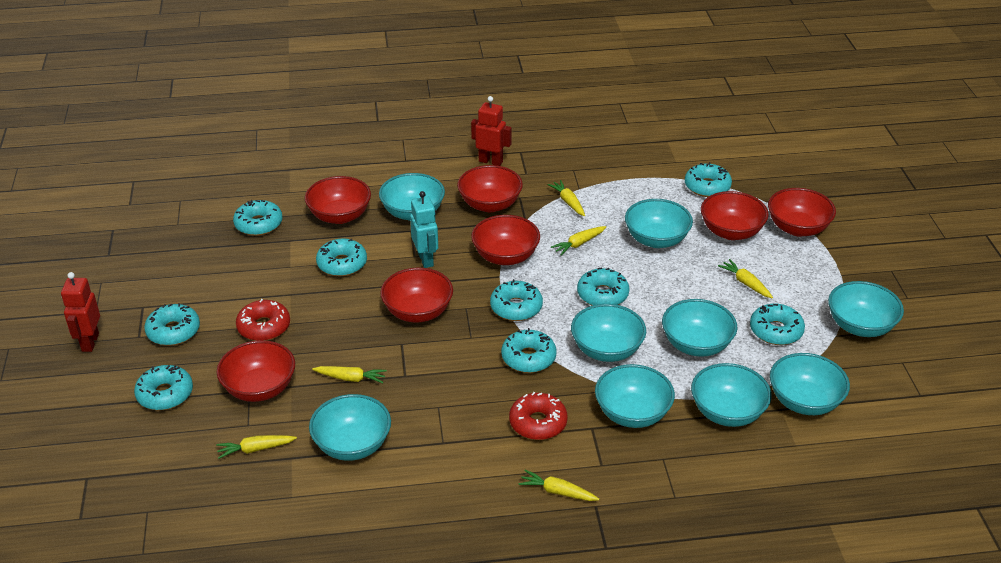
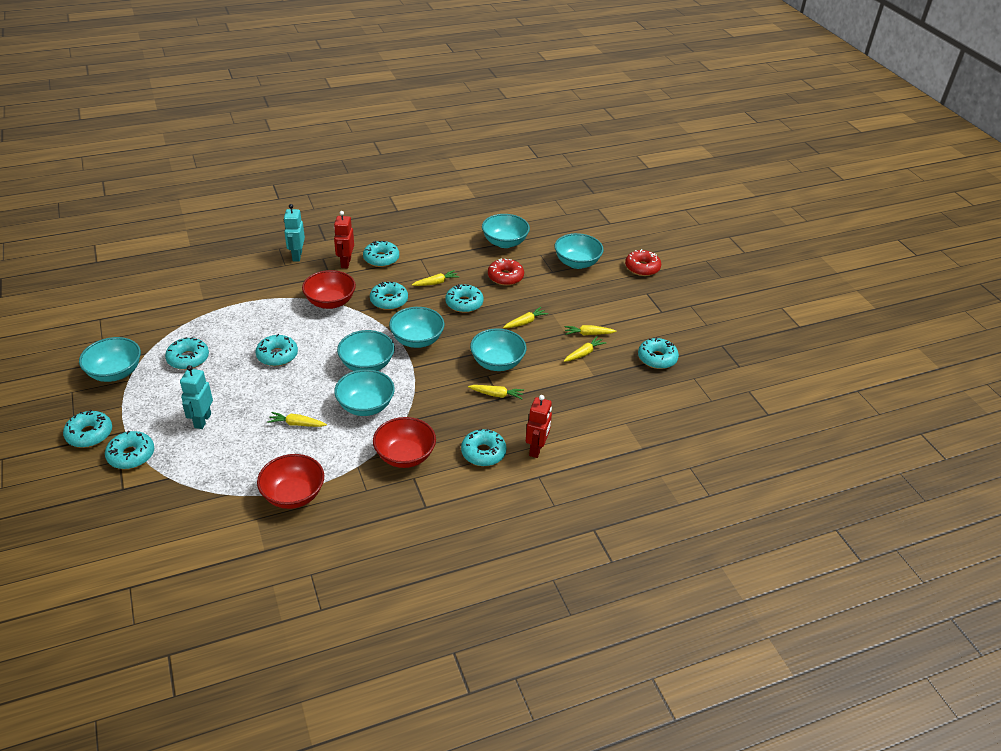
red bowl: 7 -> 3
turquoise bowl: 9 -> 7
turquoise robot: 1 -> 2

